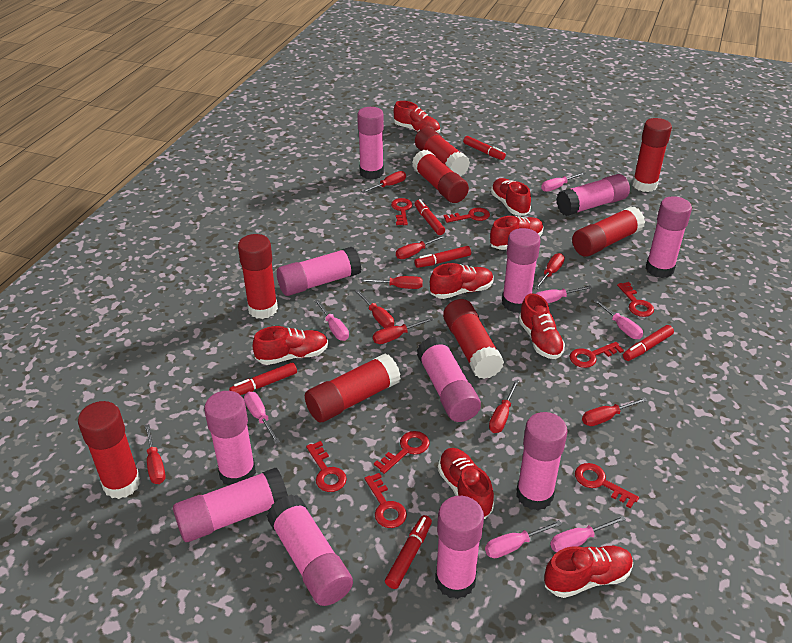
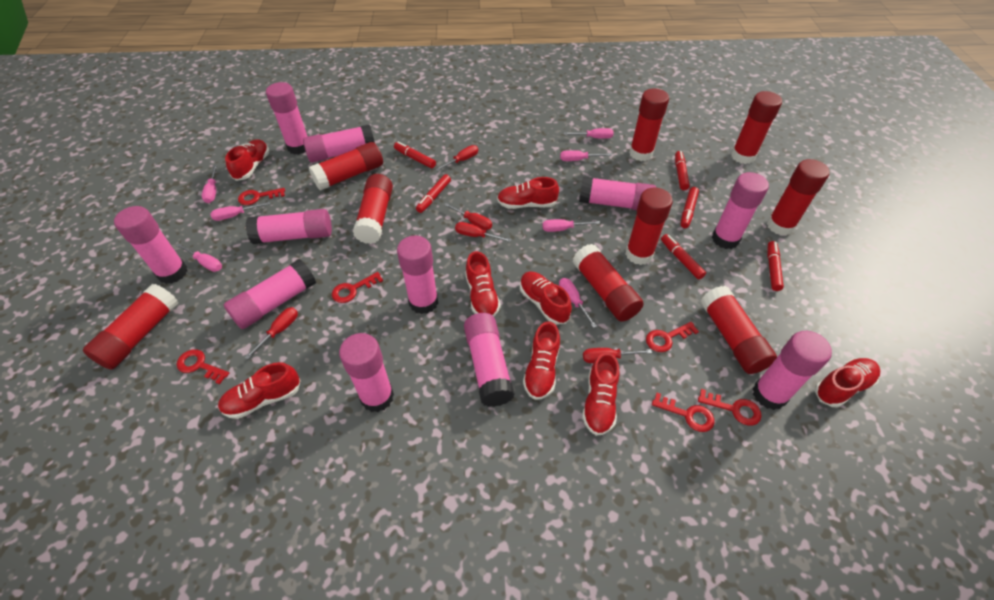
red glue stick: 8 -> 9
red key: 8 -> 6
red screwdriver: 9 -> 5

